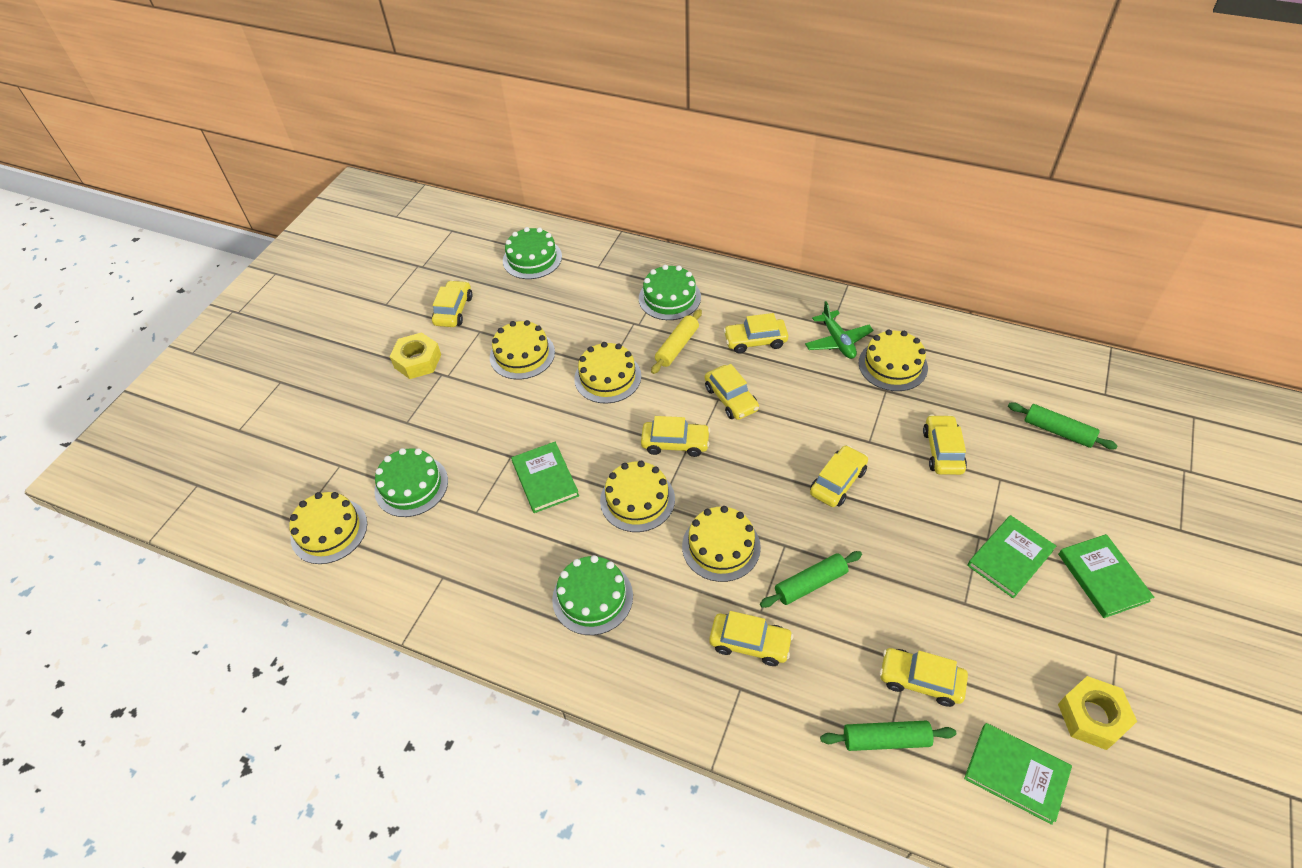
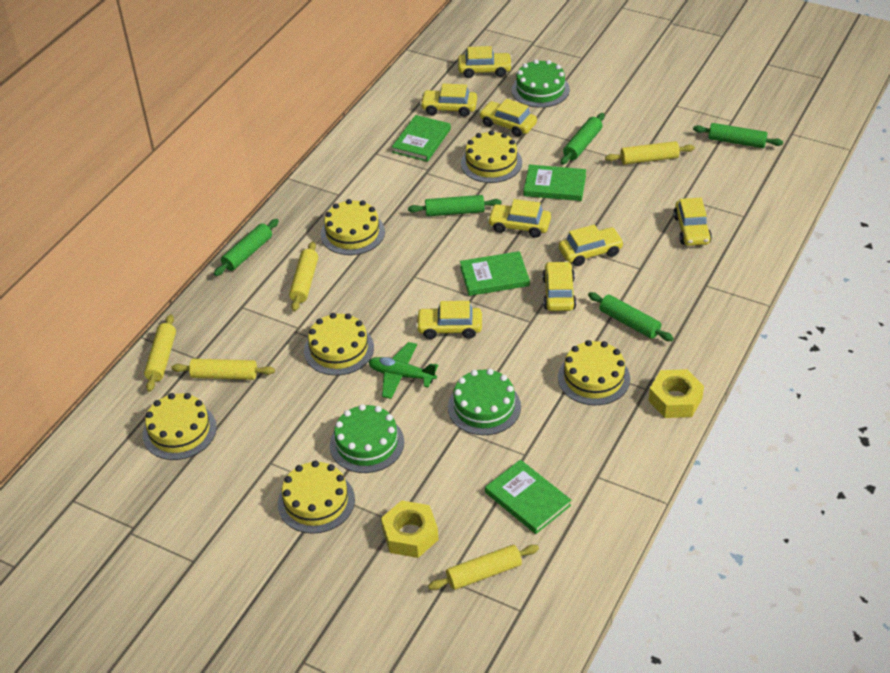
green cake: 4 -> 3
green rolling pin: 3 -> 5
yellow rolling pin: 1 -> 5

